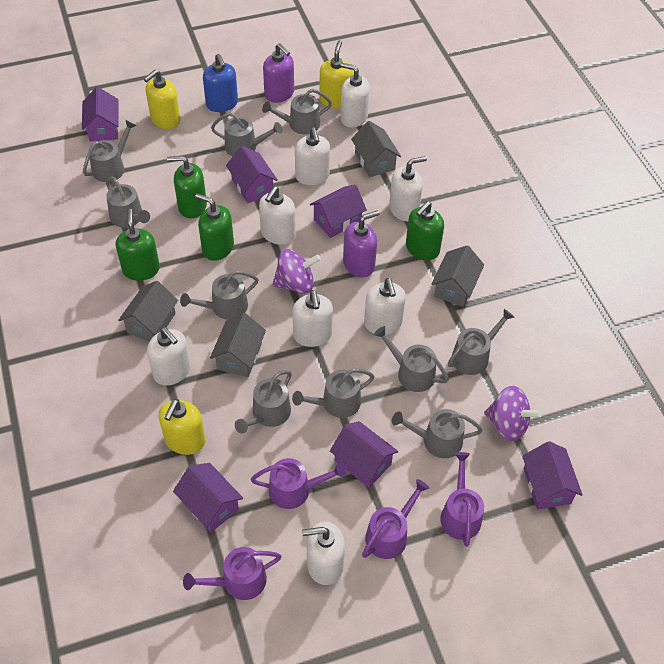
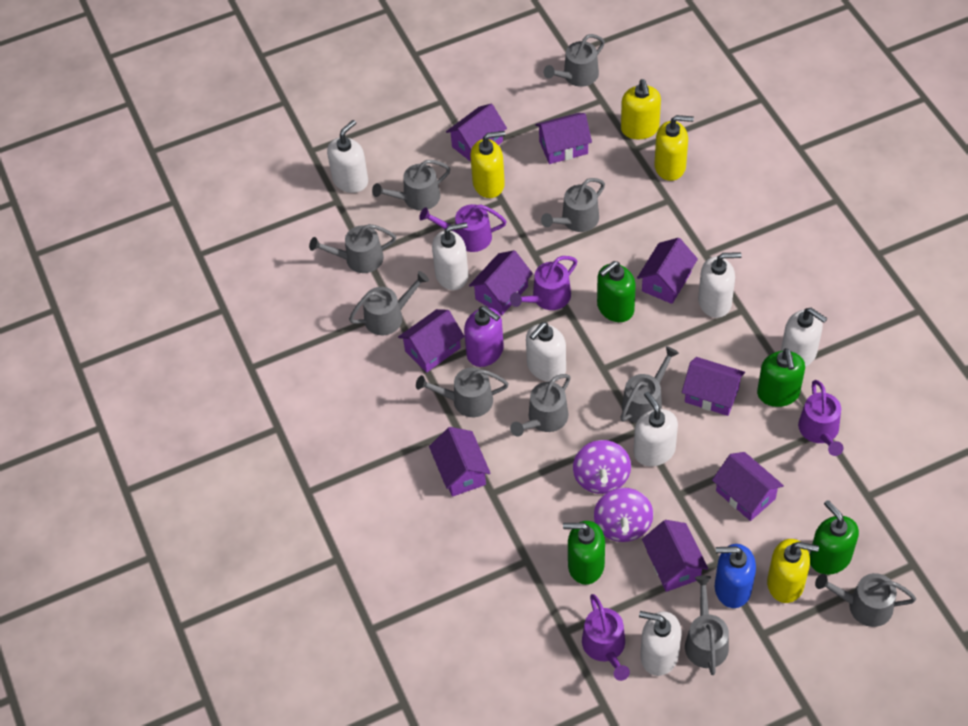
grey house: 4 -> 0
purple house: 6 -> 9
purple soap dispenser: 2 -> 1
white soap dispenser: 8 -> 7
yellow soap dispenser: 3 -> 4

